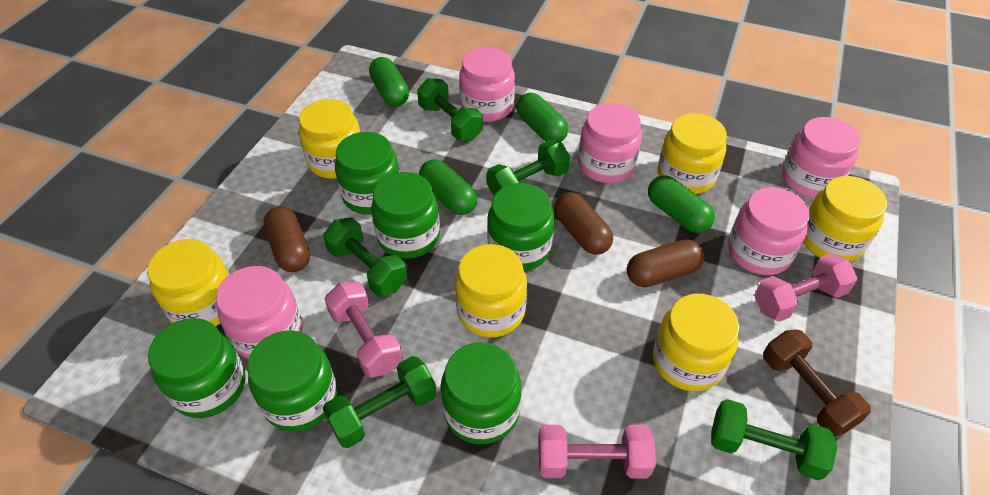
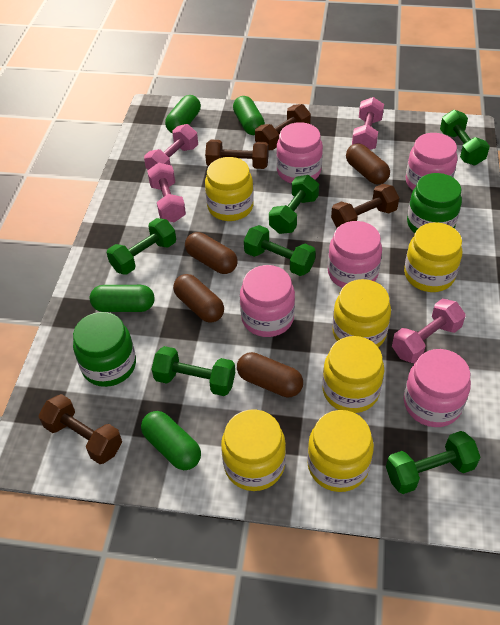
brown capsule: 3 -> 4
brown dumbbell: 1 -> 4
green dumbbell: 5 -> 6
green jar: 6 -> 2
pink dumbbell: 3 -> 4

